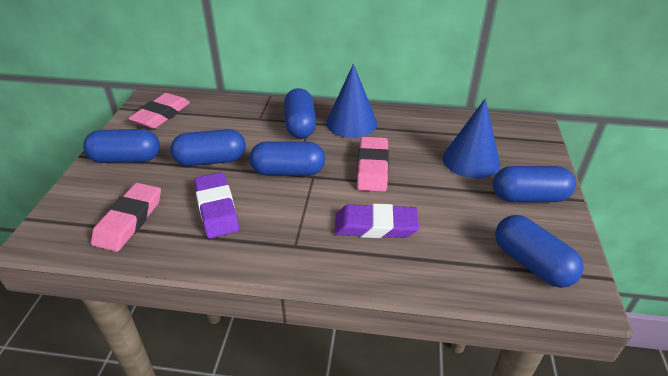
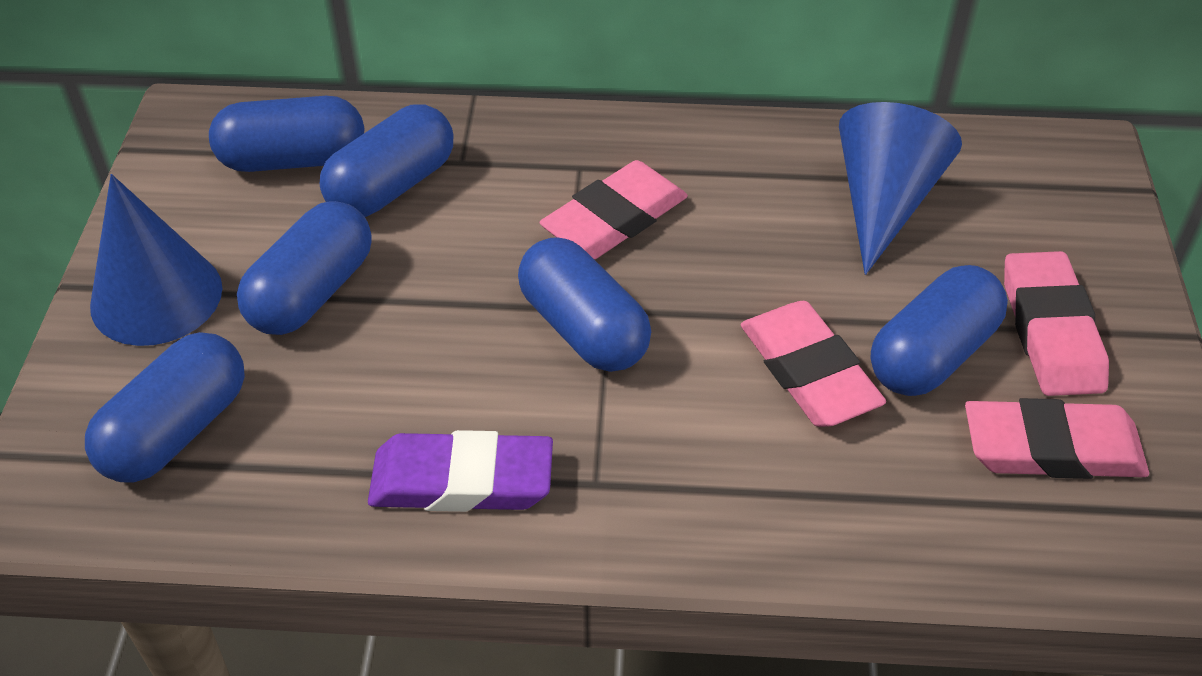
pink eraser: 3 -> 4
purple eraser: 2 -> 1

